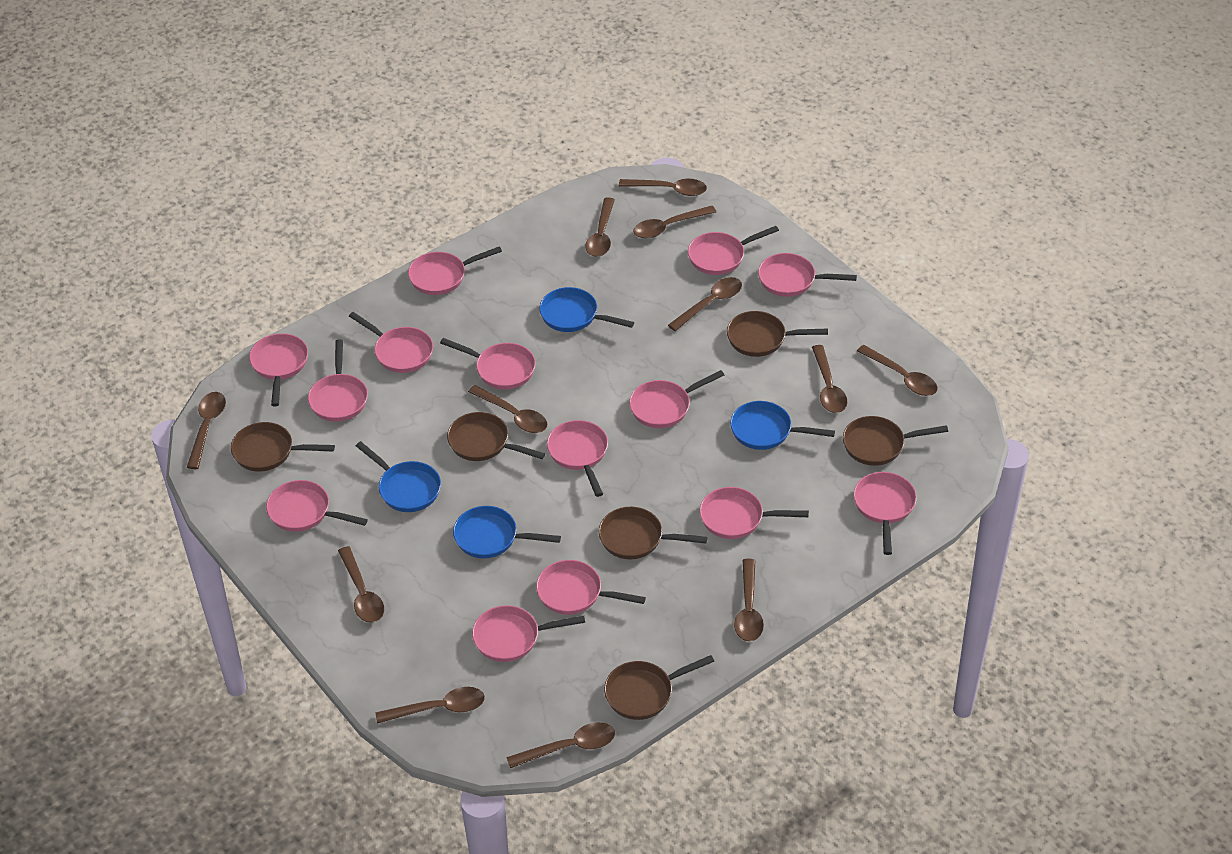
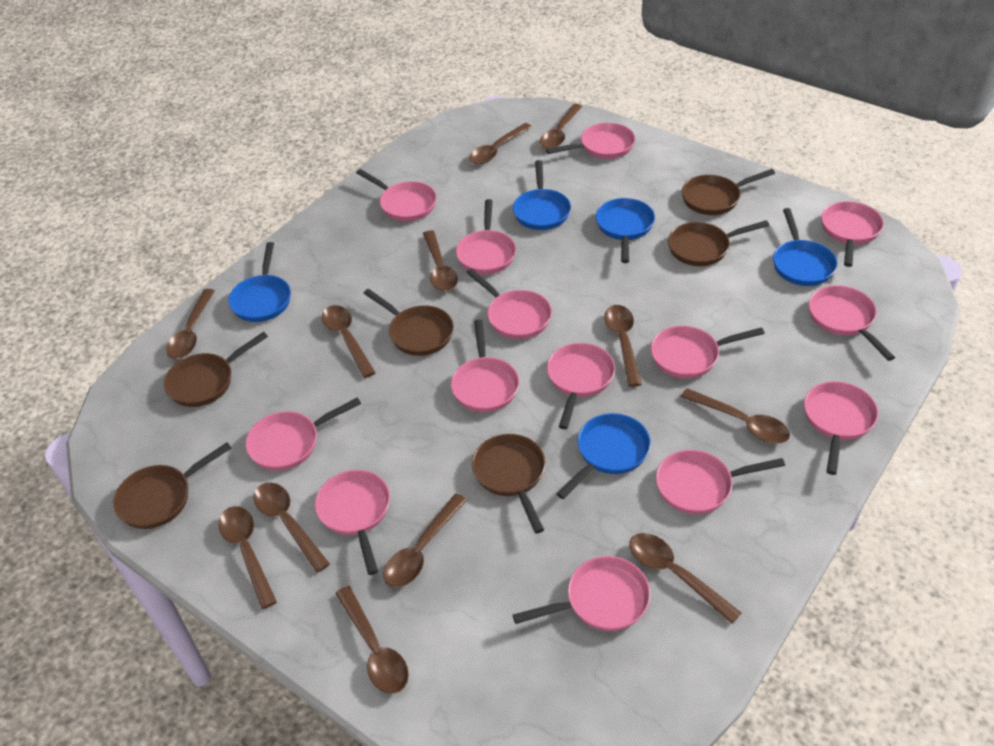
blue pan: 4 -> 5

